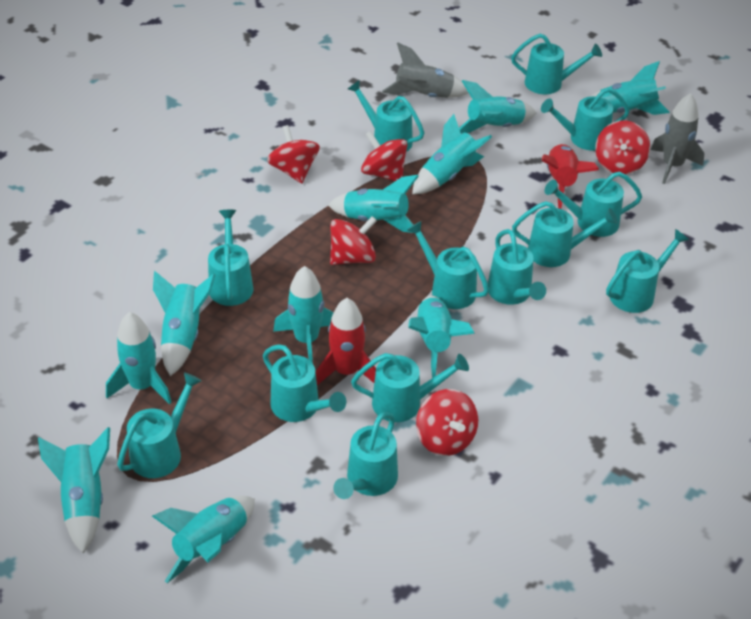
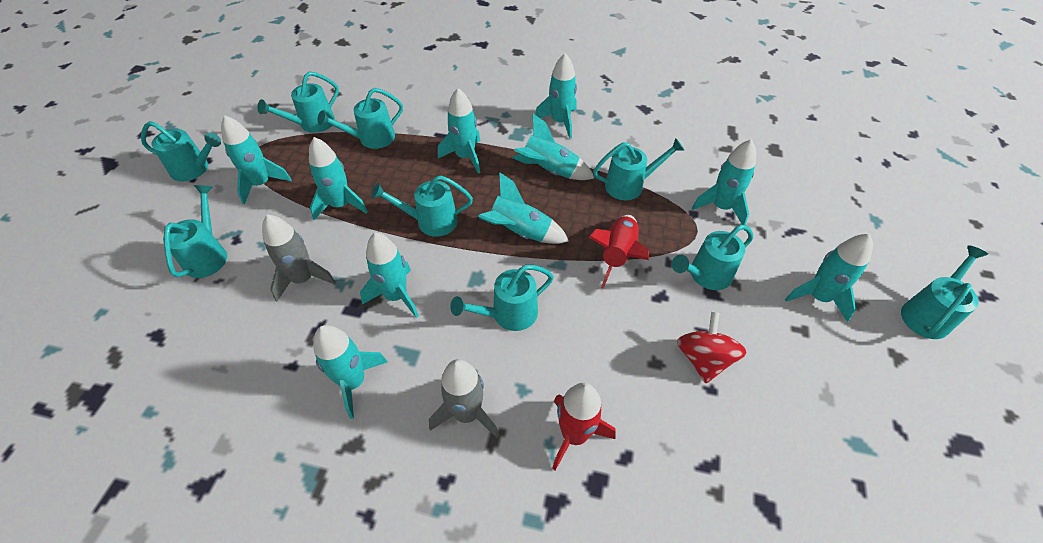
red spinning top: 5 -> 1
turquoise watering can: 13 -> 9

